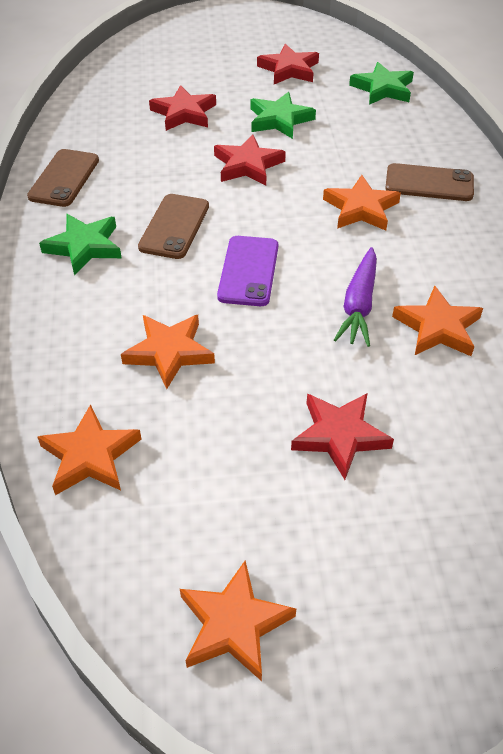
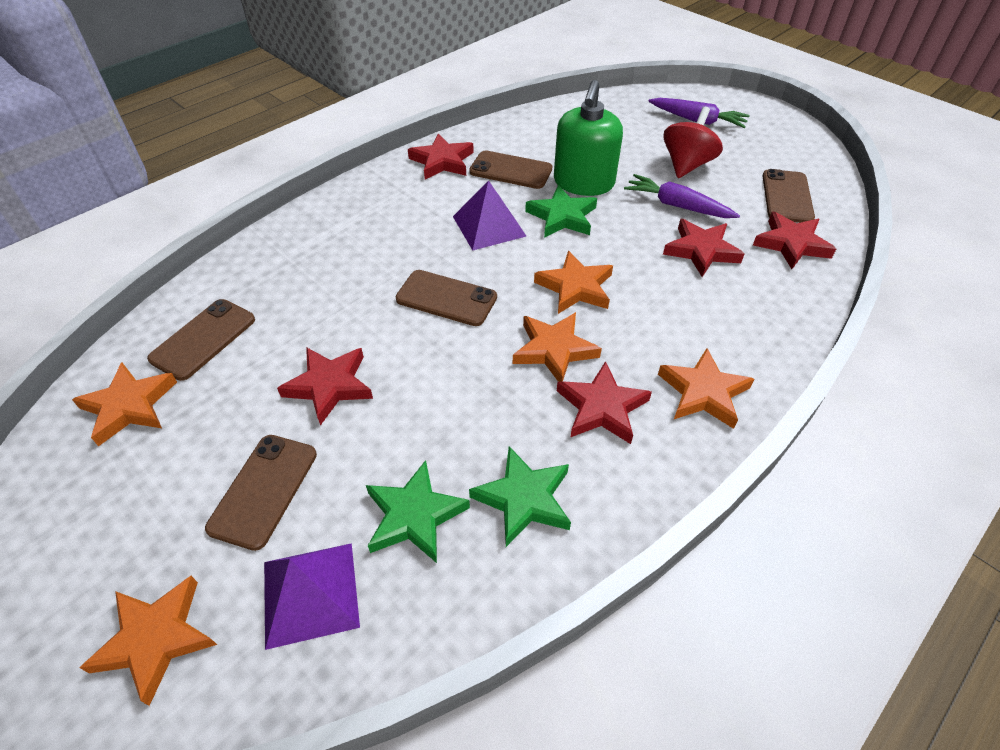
brown phone: 3 -> 5
green soap dispenser: 0 -> 1
purple carrot: 1 -> 2
purple phone: 1 -> 0
purple pyramid: 0 -> 2
red spinning top: 0 -> 1
red star: 4 -> 5

